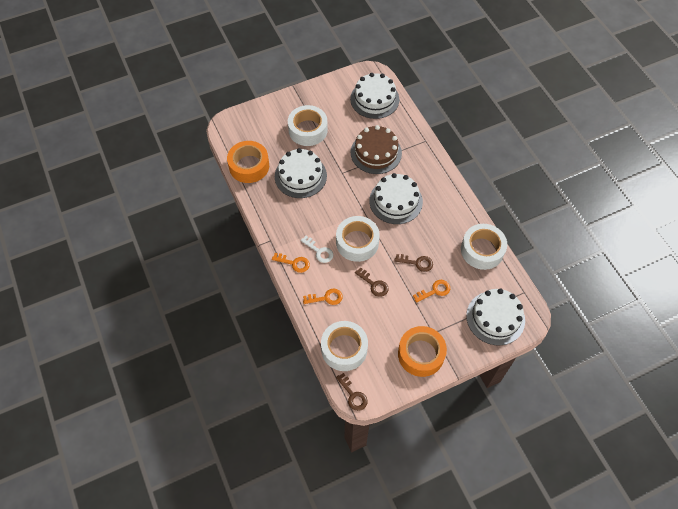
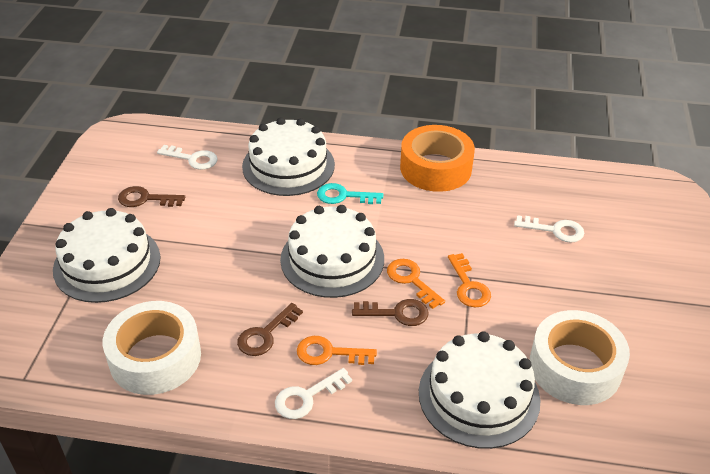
brown cake: 1 -> 0
orange tape: 2 -> 1
turquoise key: 0 -> 1
white key: 1 -> 3
white tape: 4 -> 2

